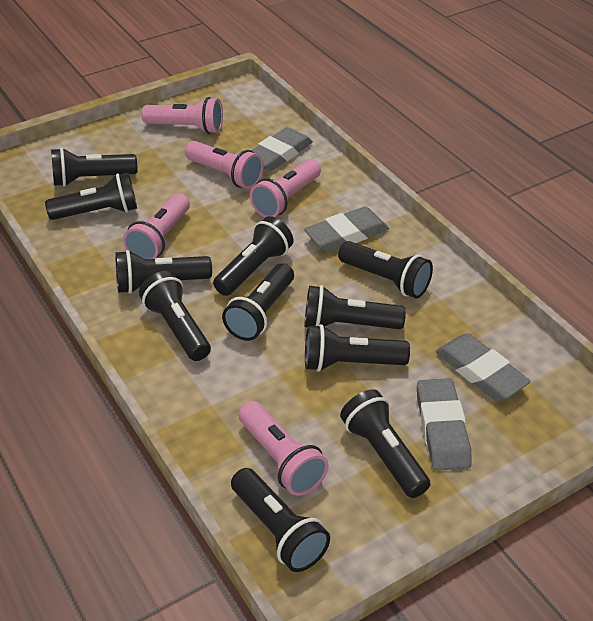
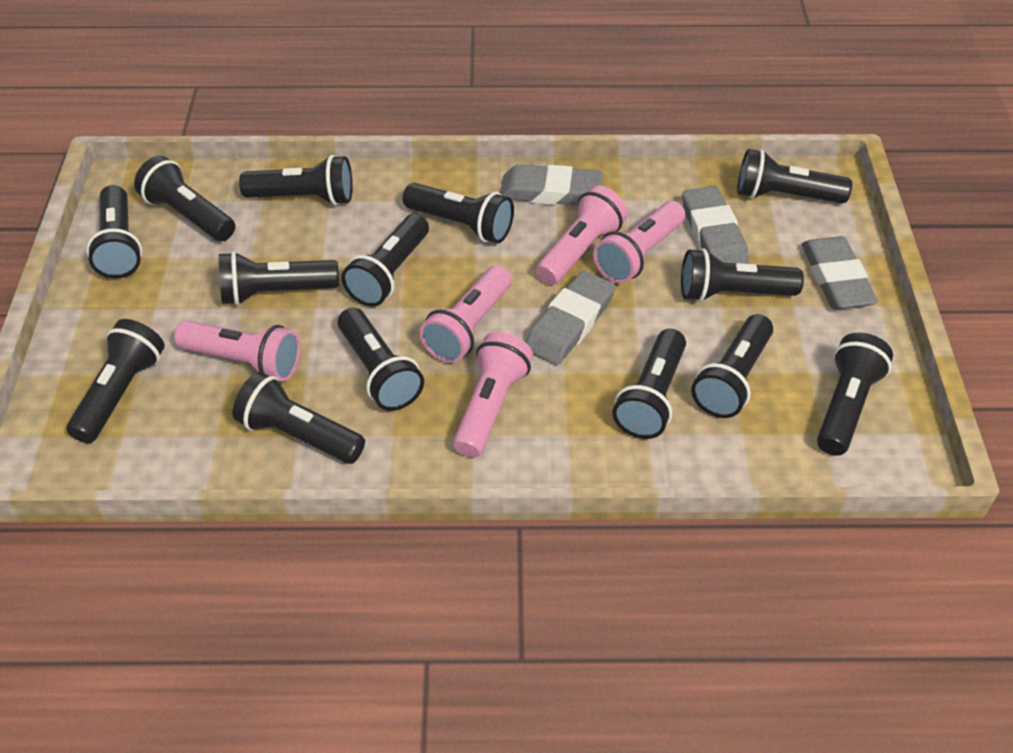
black flashlight: 11 -> 14

